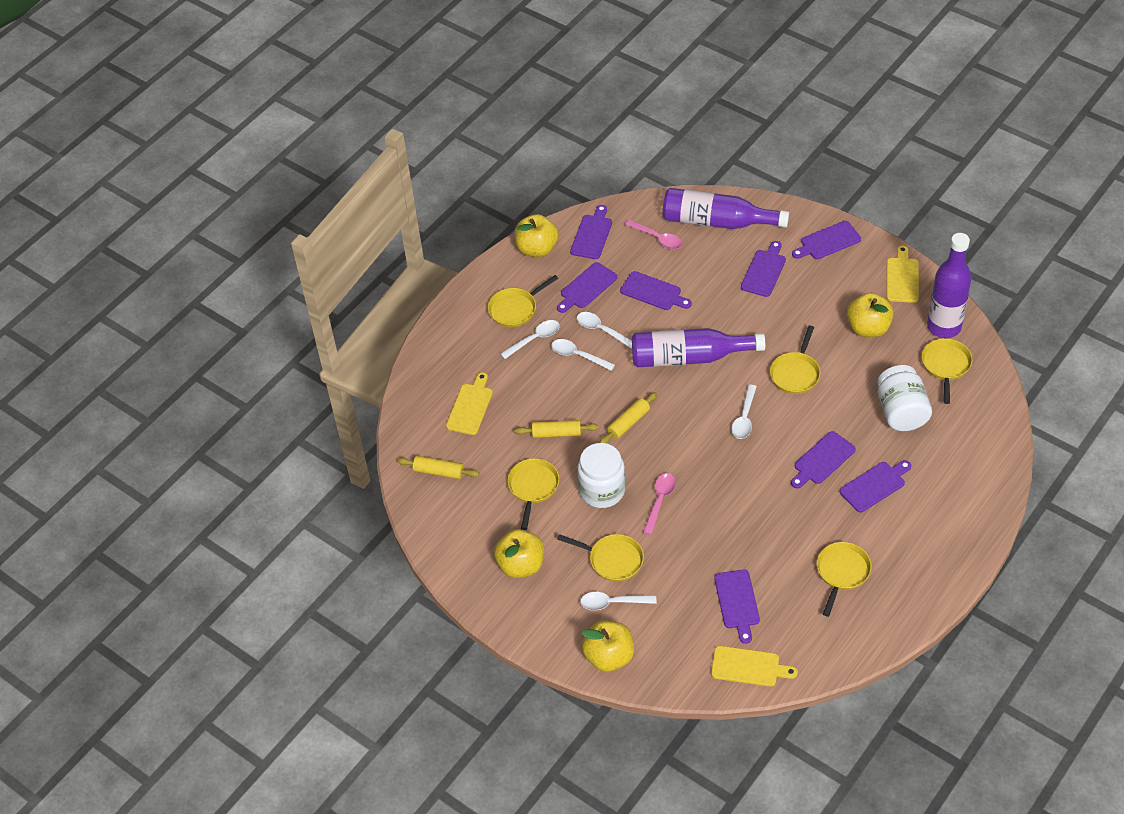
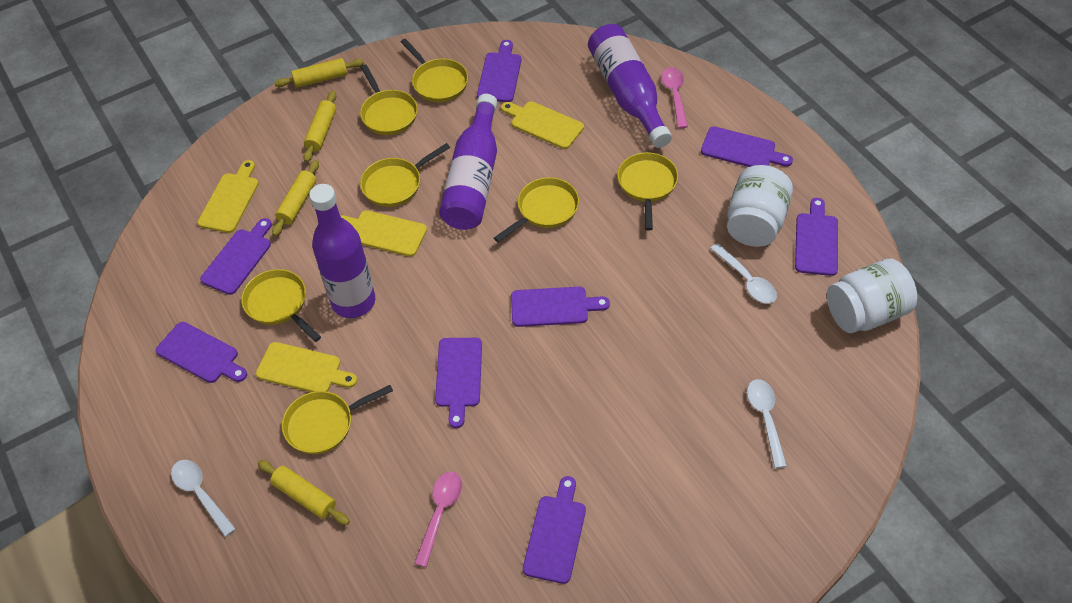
white spoon: 5 -> 3
yellow apple: 4 -> 0
yellow cutting board: 3 -> 4
yellow pan: 6 -> 7
yellow rolling pin: 3 -> 4

